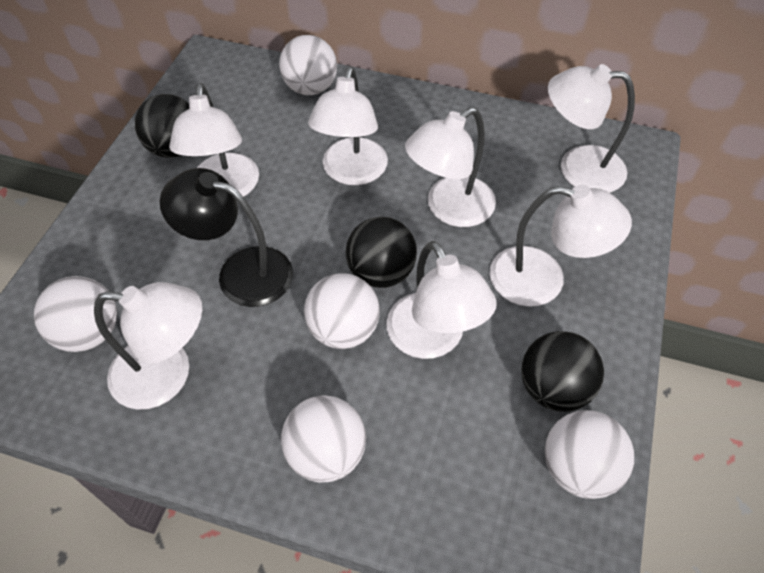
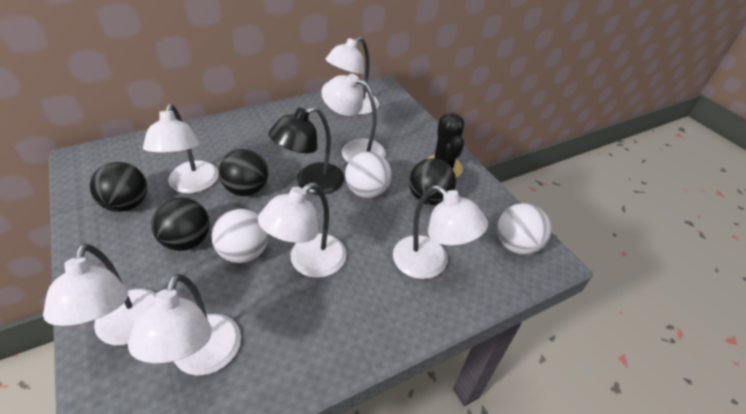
black ball: 3 -> 4
black cactus: 0 -> 1
white ball: 5 -> 3

